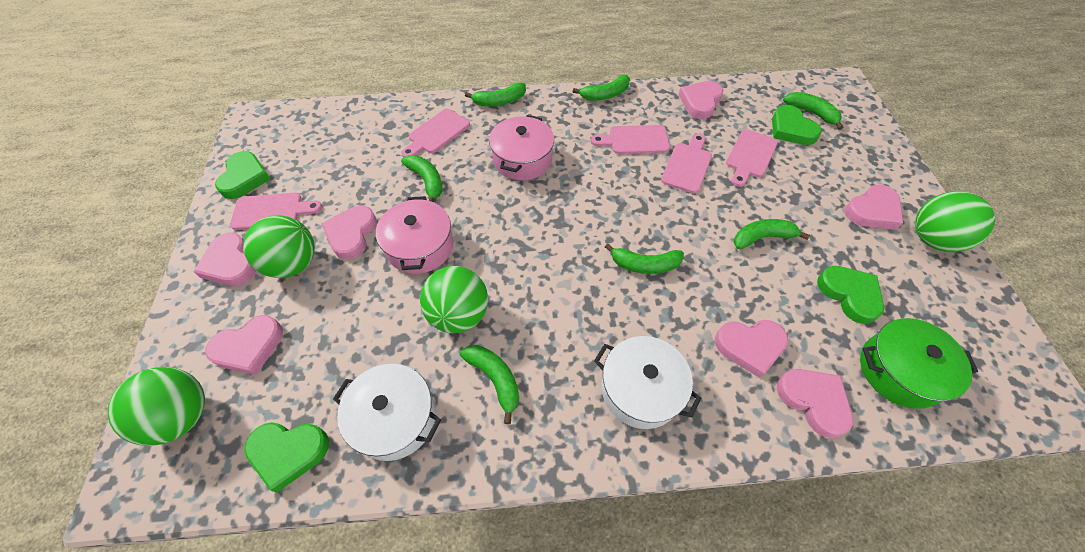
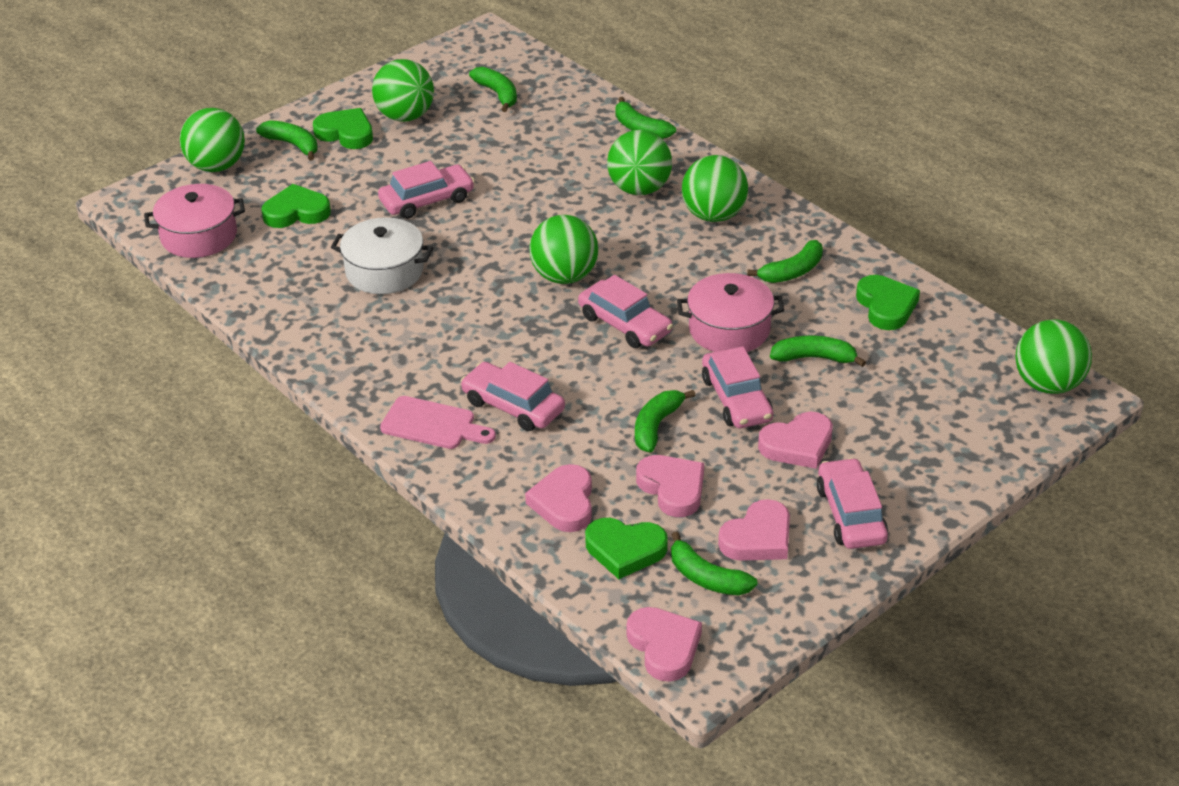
green ball: 4 -> 6
green pot: 1 -> 0
pink car: 0 -> 5
pink cutting board: 5 -> 1
pink heart: 7 -> 5
white pot: 2 -> 1

